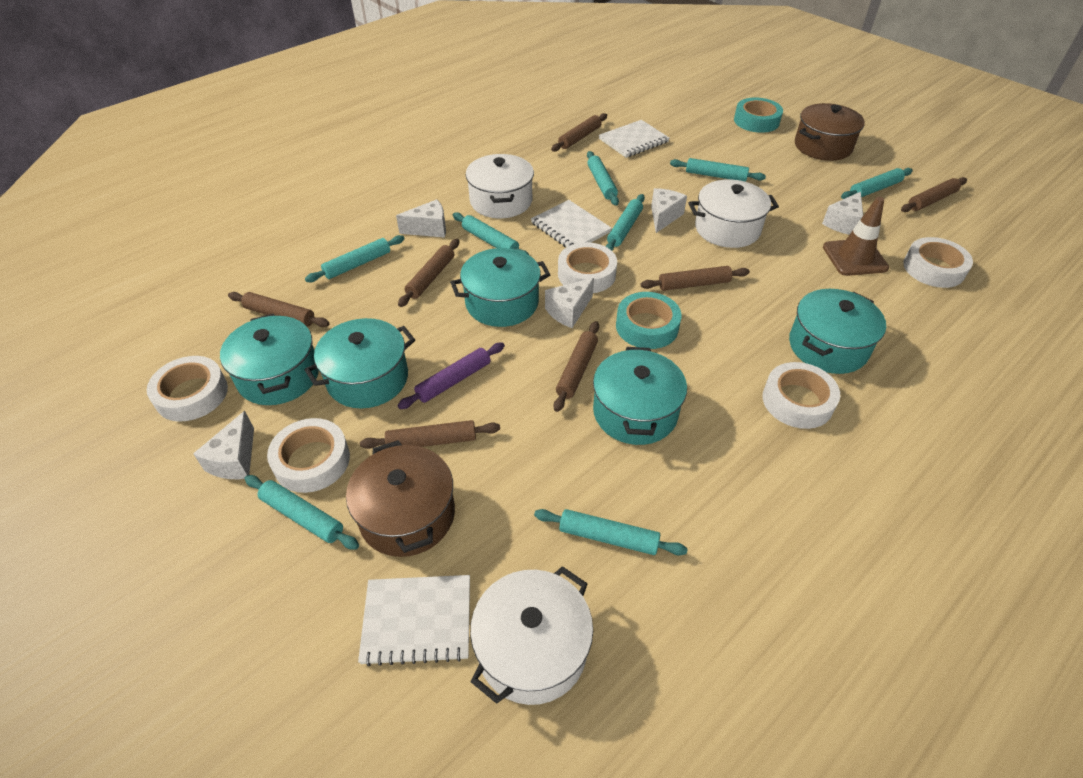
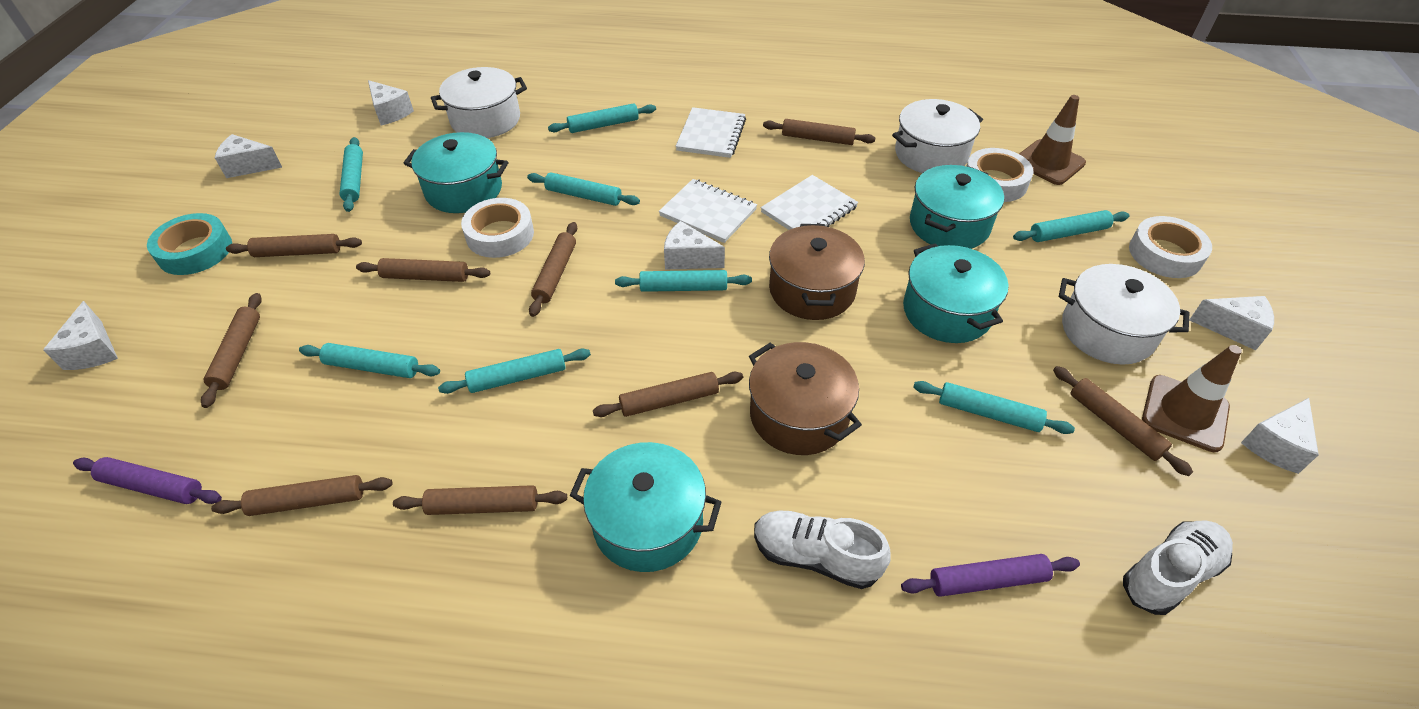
brown rolling pin: 7 -> 9
brown traffic cone: 1 -> 2
purple rolling pin: 1 -> 2
turquoise pot: 5 -> 4
turquoise tape: 2 -> 1
white cheese: 5 -> 6
white shoe: 0 -> 2
white tape: 5 -> 3

